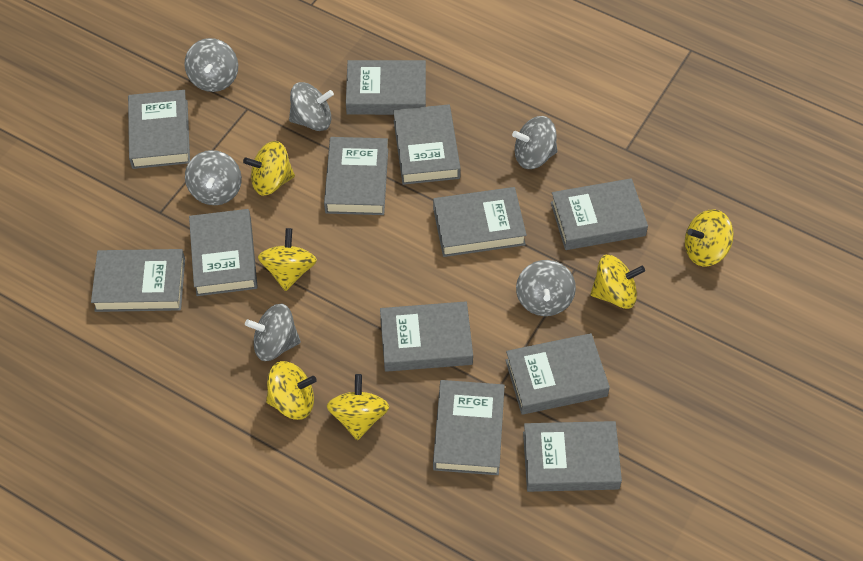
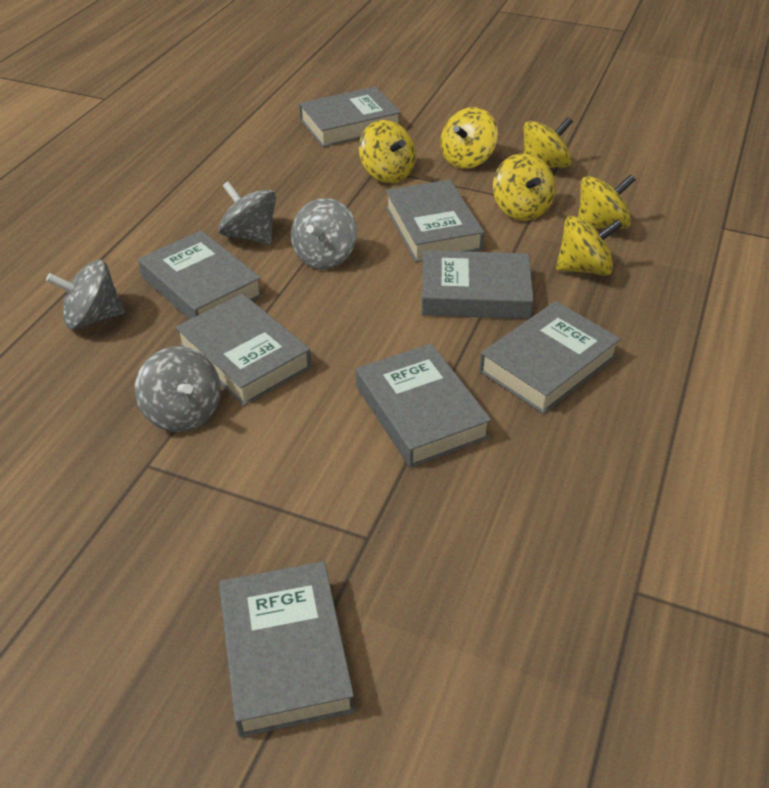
grey book: 12 -> 8
grey spinning top: 6 -> 4

